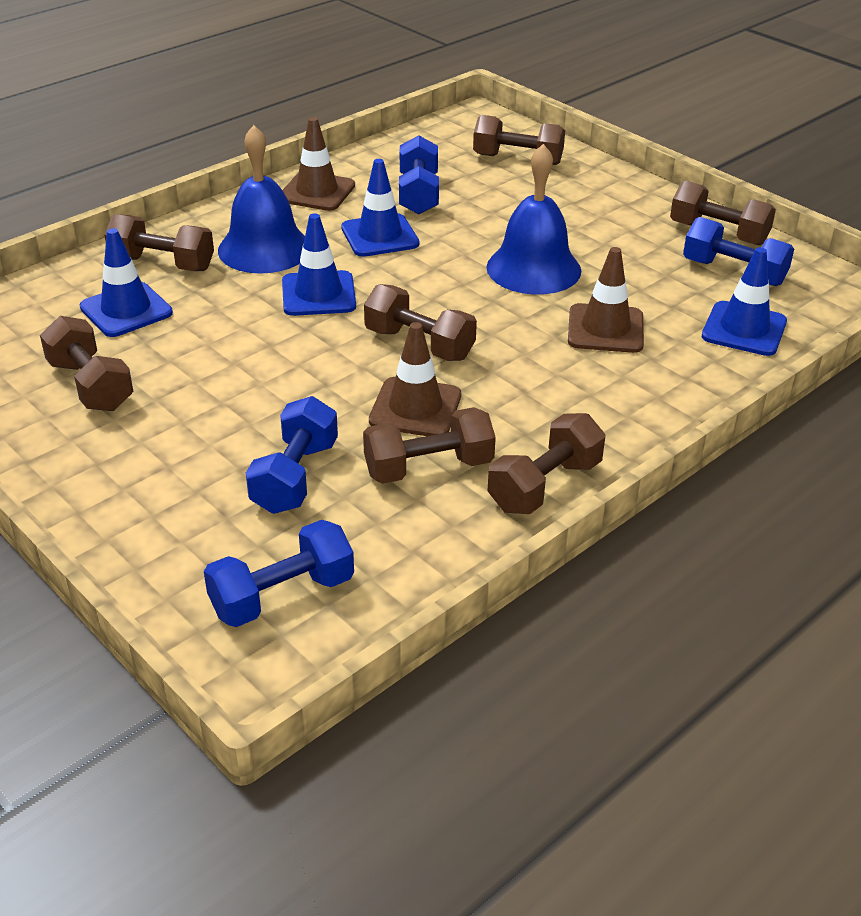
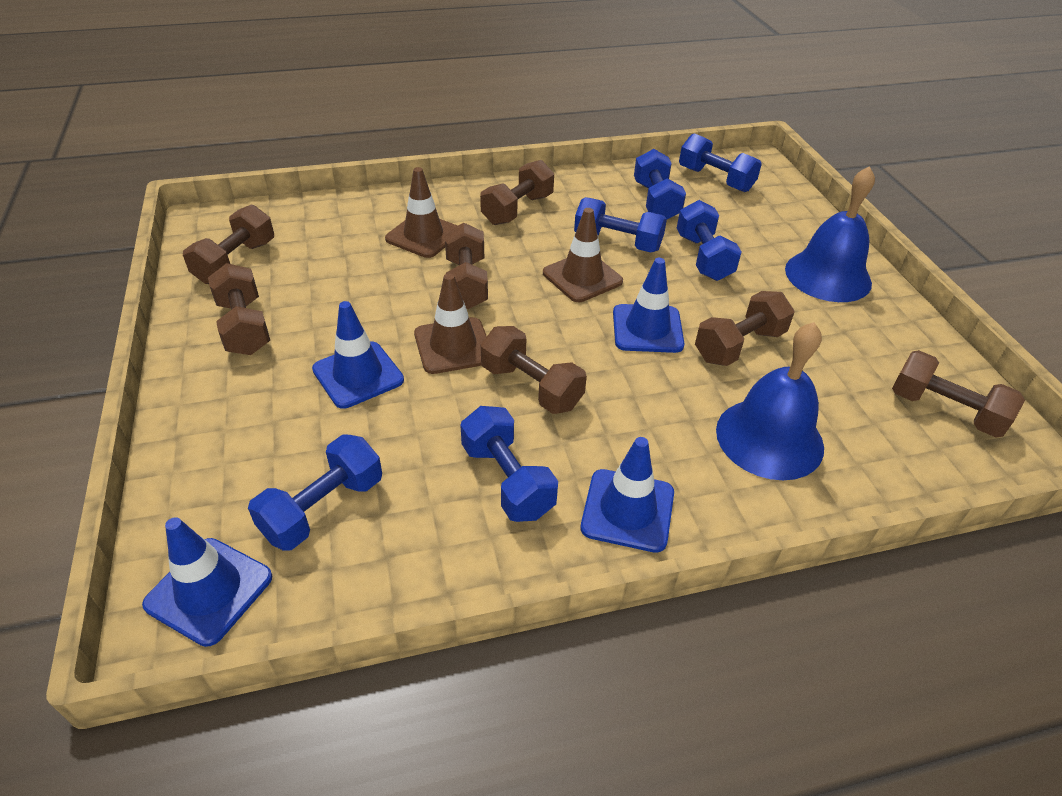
blue dumbbell: 4 -> 6

